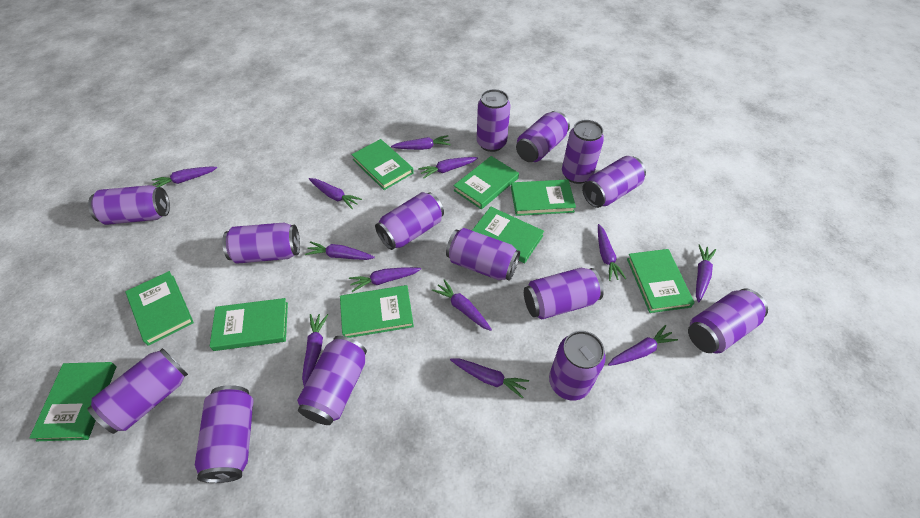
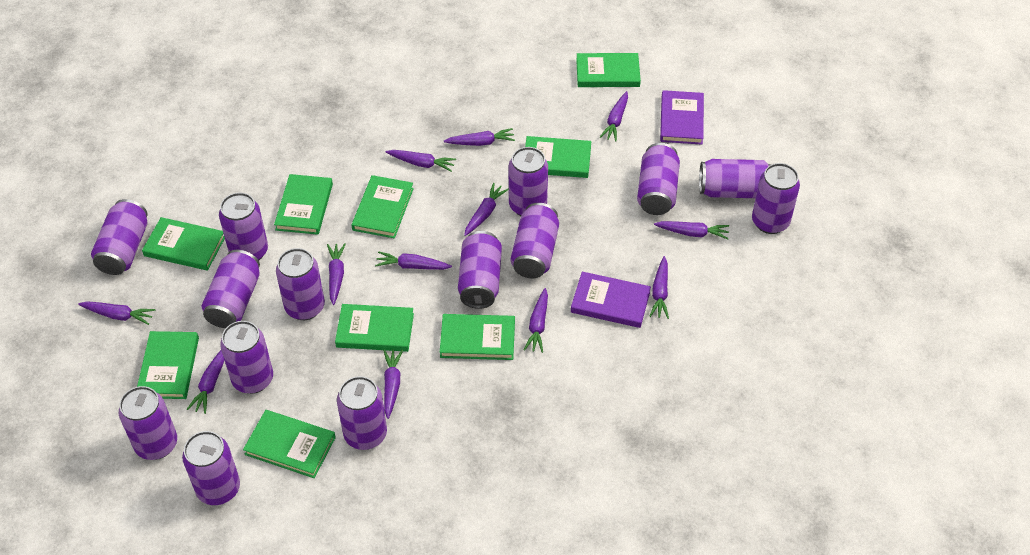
purple book: 0 -> 2

